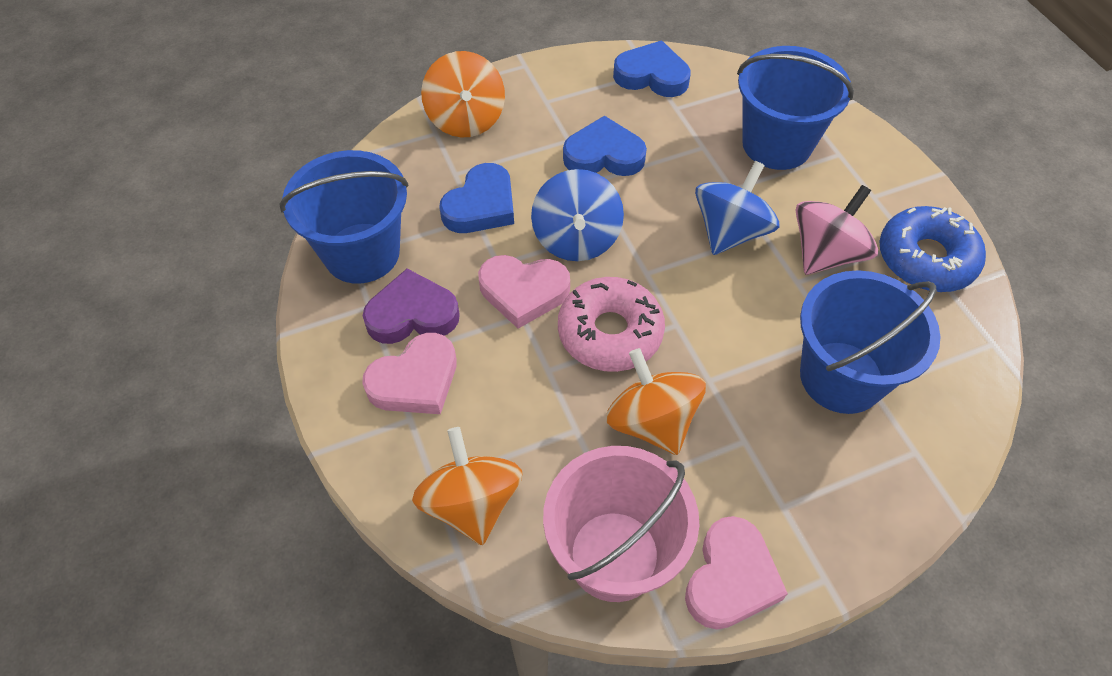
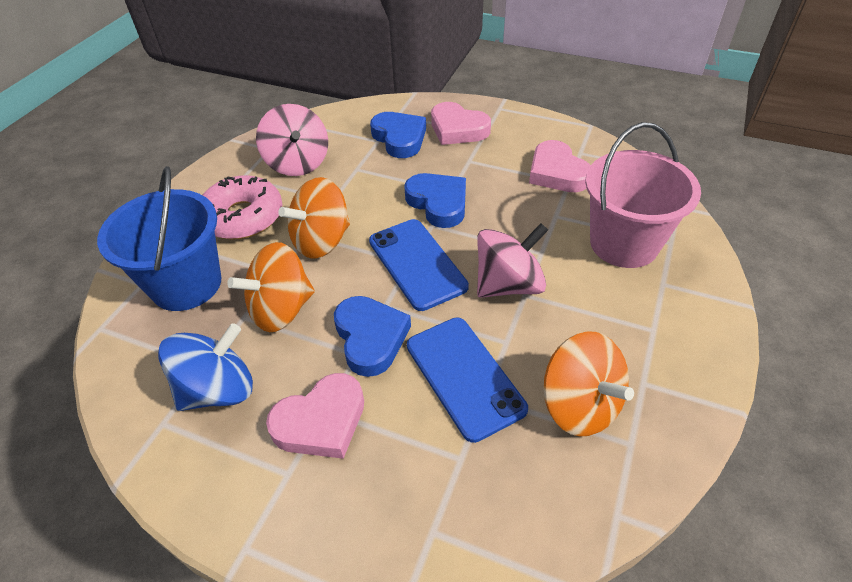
blue bucket: 3 -> 1
blue donut: 1 -> 0
blue phone: 0 -> 2
blue spinning top: 2 -> 1
pink spinning top: 1 -> 2
purple heart: 1 -> 0

